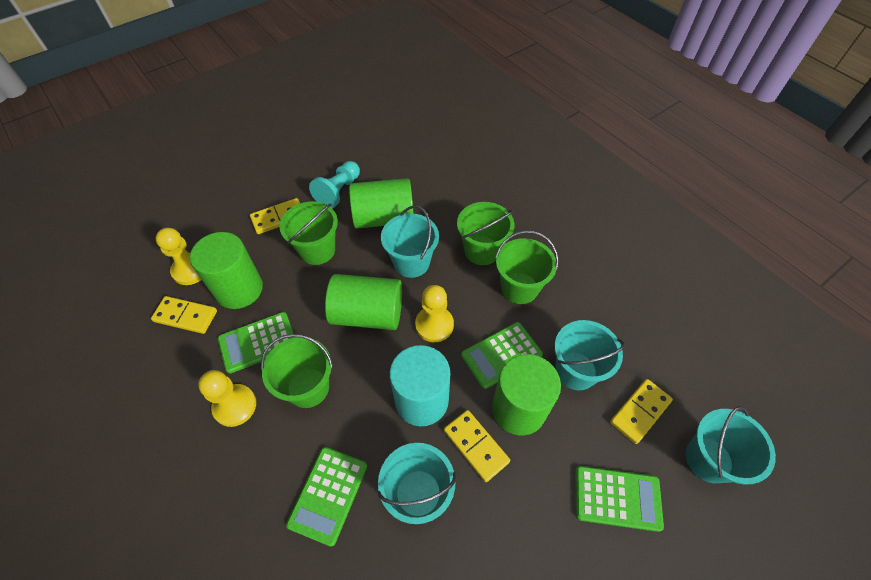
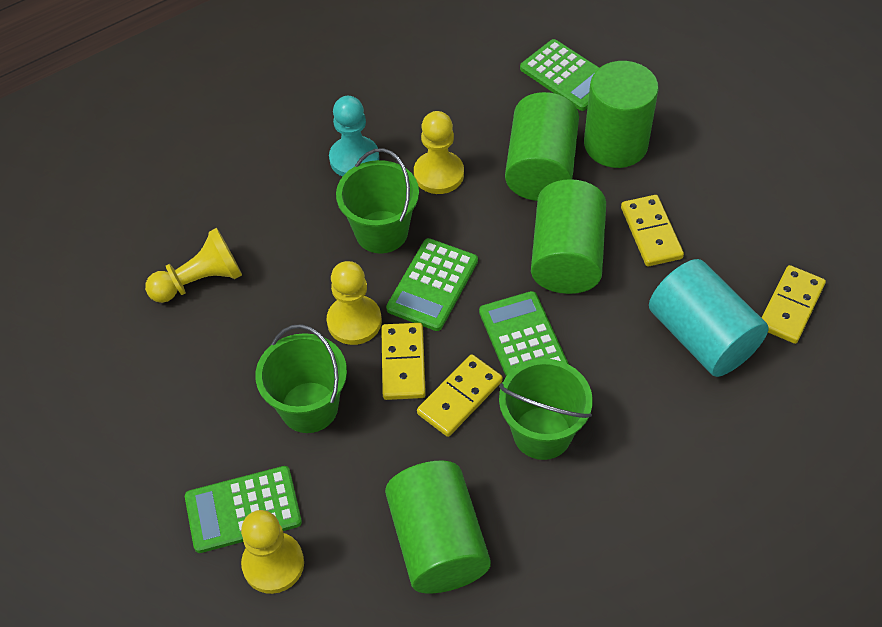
green bucket: 4 -> 3
turquoise bucket: 4 -> 0
yellow pawn: 3 -> 4

